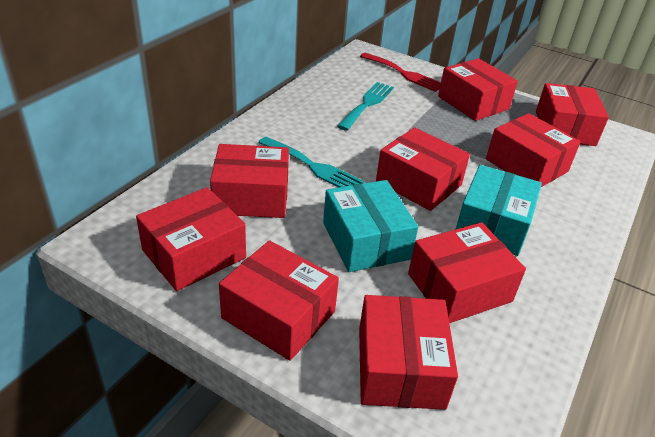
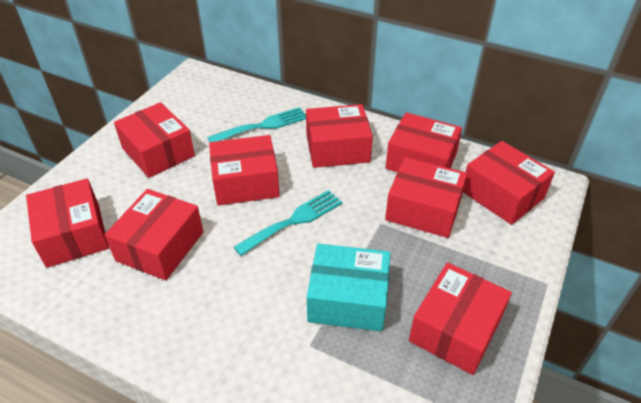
red fork: 1 -> 0
turquoise box: 2 -> 1

